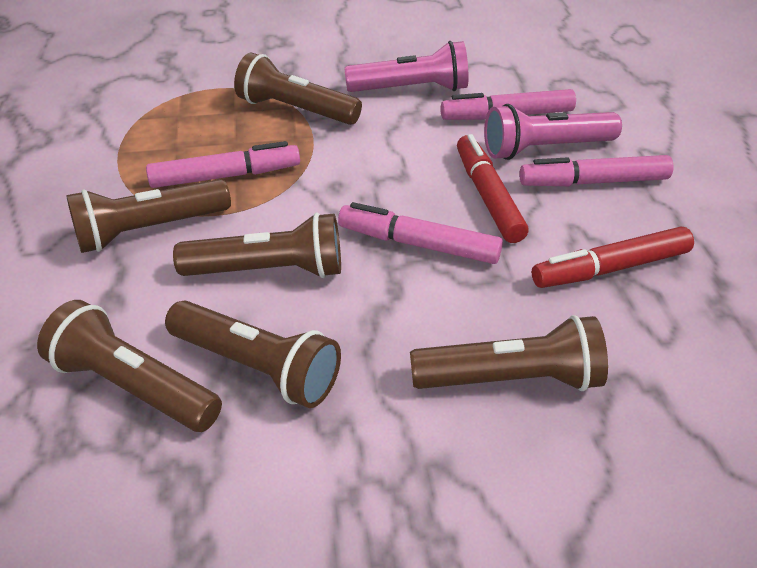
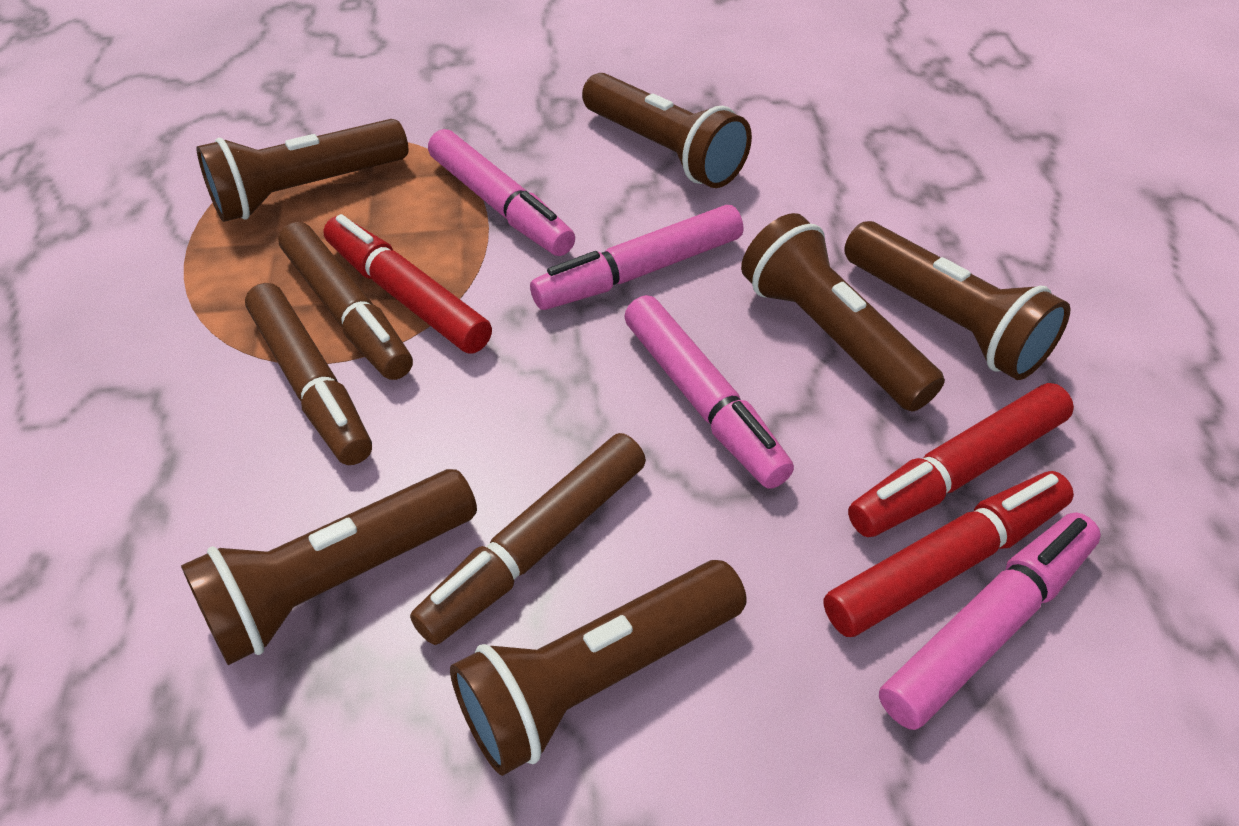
brown marker: 0 -> 3
pink flashlight: 2 -> 0
red marker: 2 -> 3

